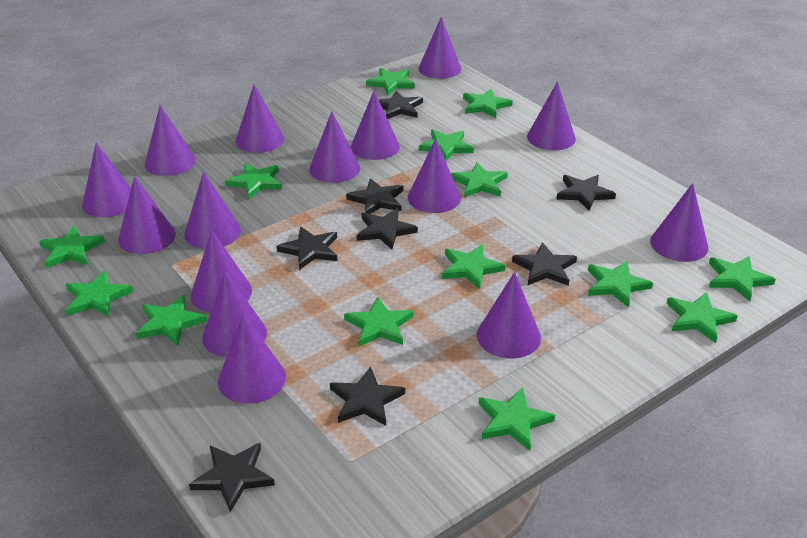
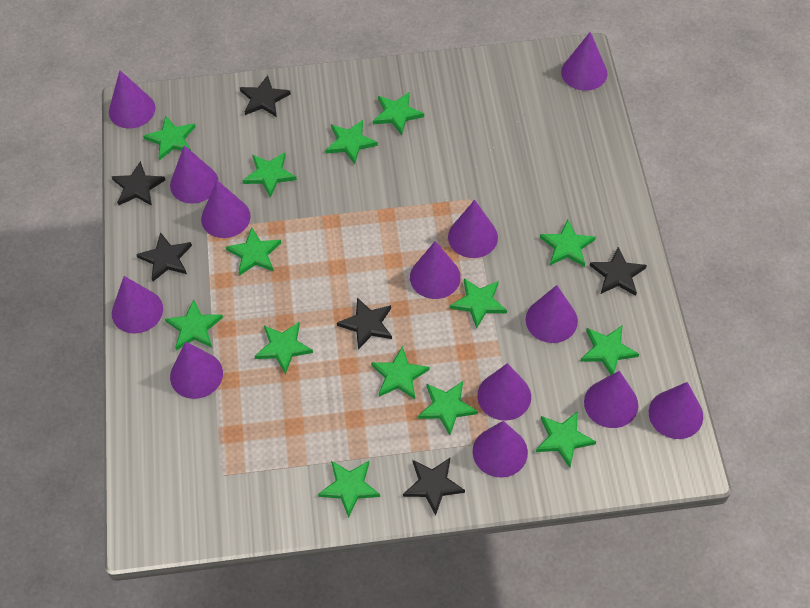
black star: 8 -> 6
purple cone: 15 -> 13

